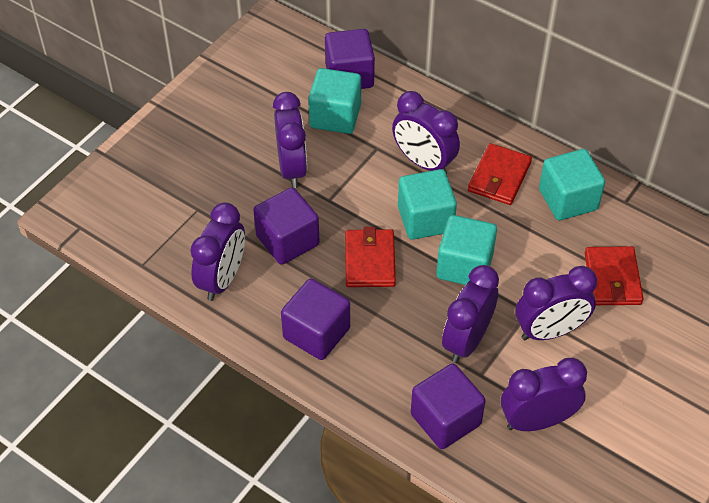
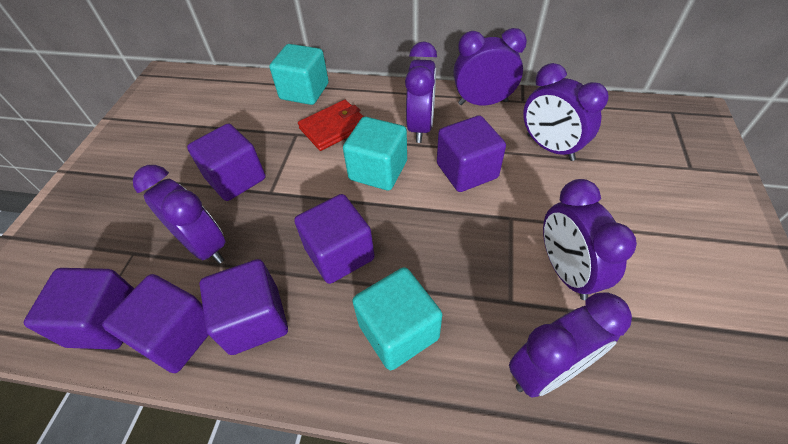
purple cube: 4 -> 6
red wallet: 3 -> 1
turquoise cube: 4 -> 3

